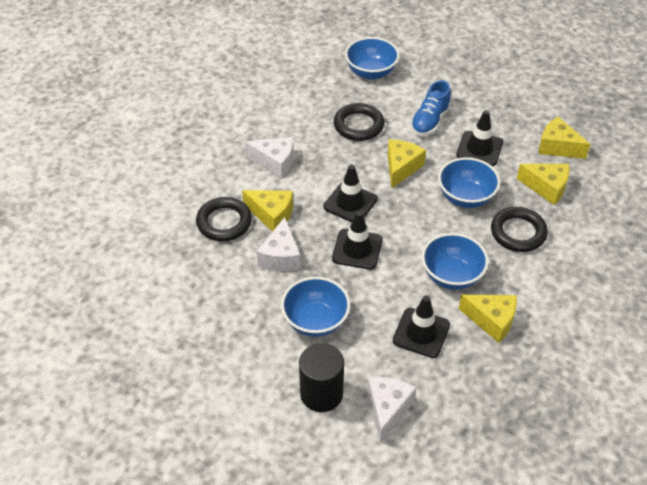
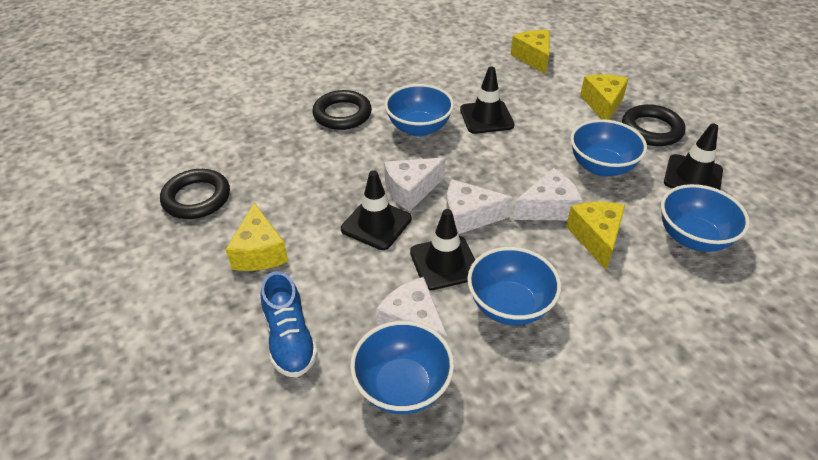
black cylinder: 1 -> 0
blue bowl: 4 -> 5
white cheese: 3 -> 4
yellow cheese: 5 -> 4

